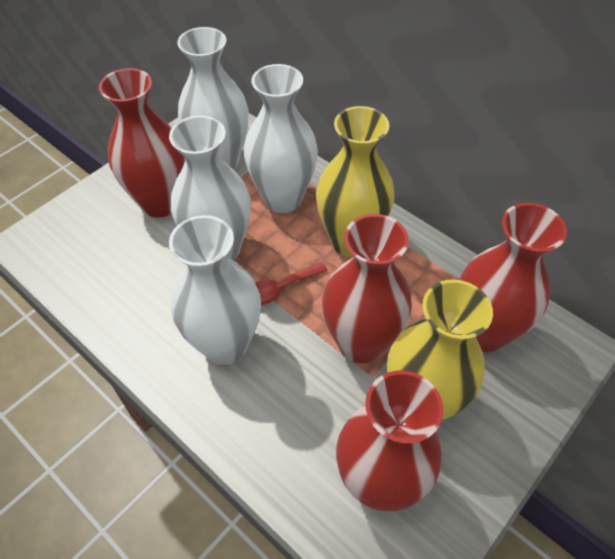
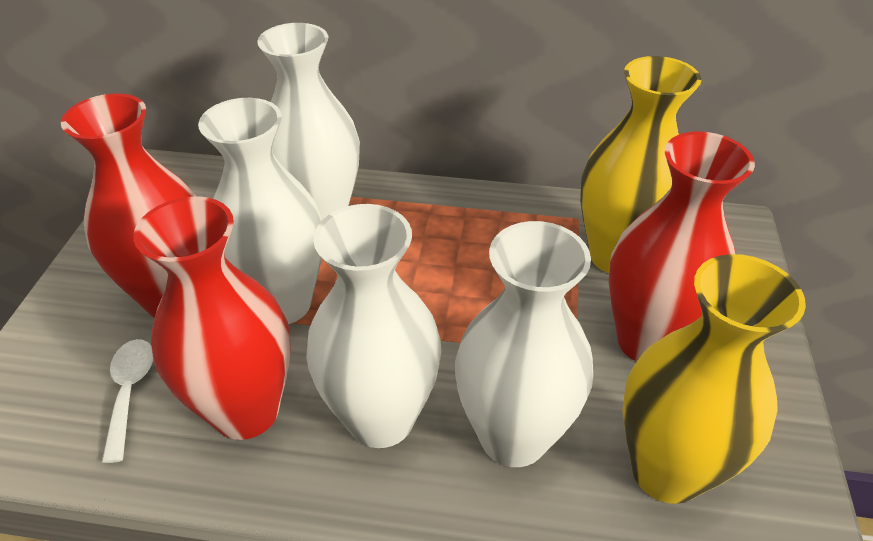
red spoon: 1 -> 0
red vase: 4 -> 3
white spoon: 0 -> 1

